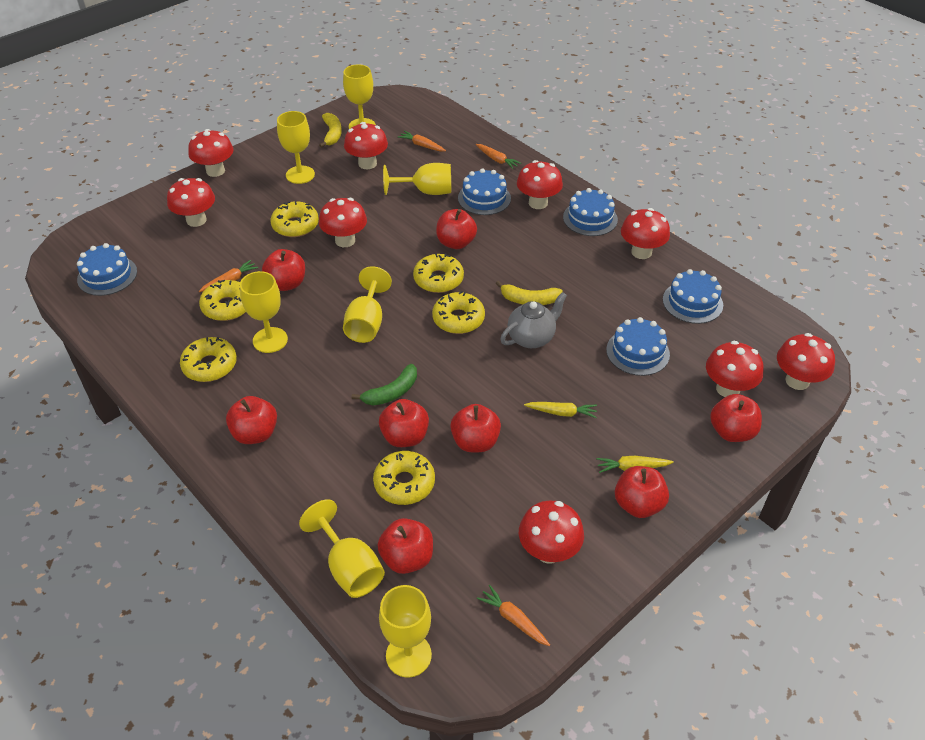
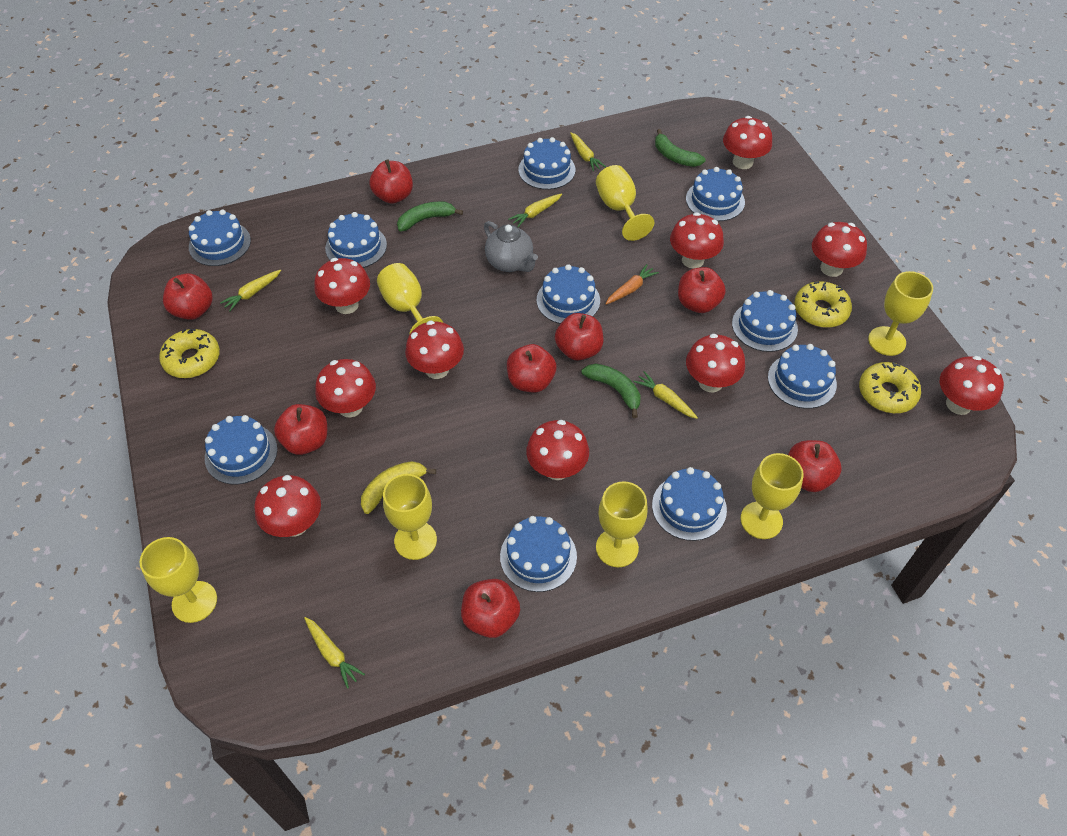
blue cake: 5 -> 10
green banana: 1 -> 3
orange carrot: 4 -> 1
red mushroom: 9 -> 10
yellow banana: 2 -> 1
yellow carrot: 2 -> 5
yellow donut: 6 -> 3

